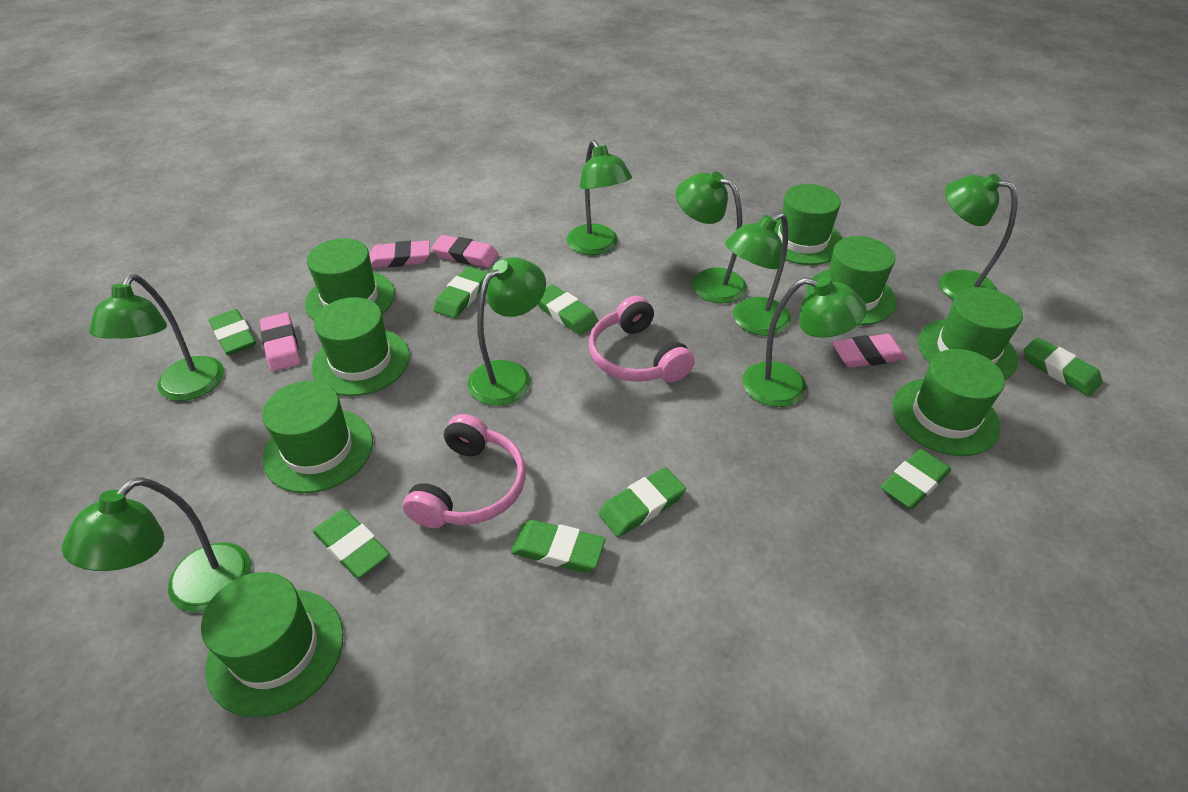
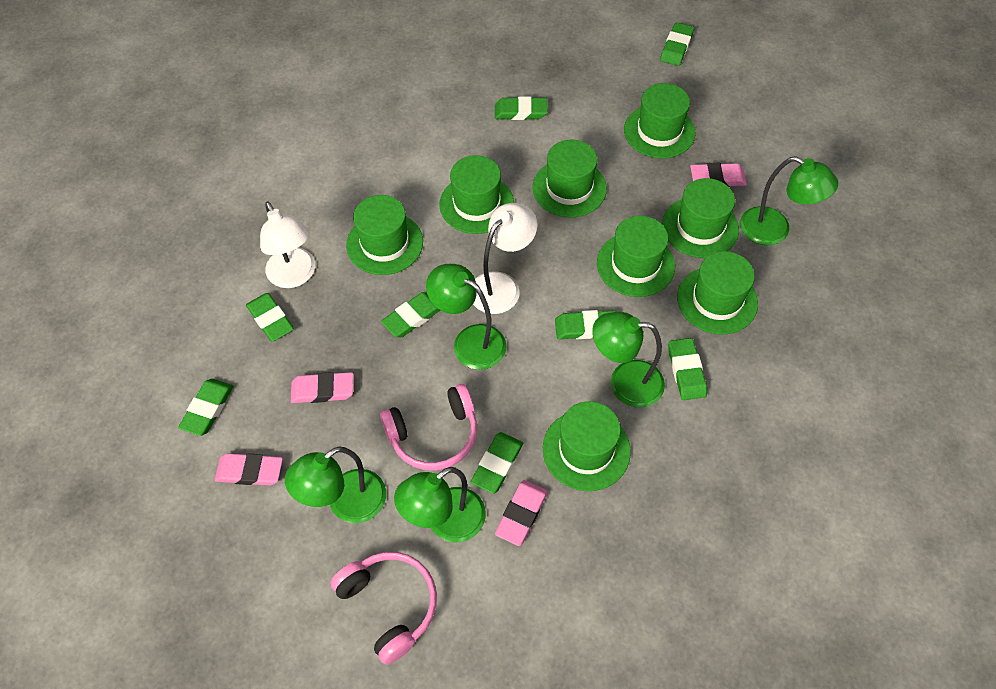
green lamp: 8 -> 5
white lamp: 0 -> 2

